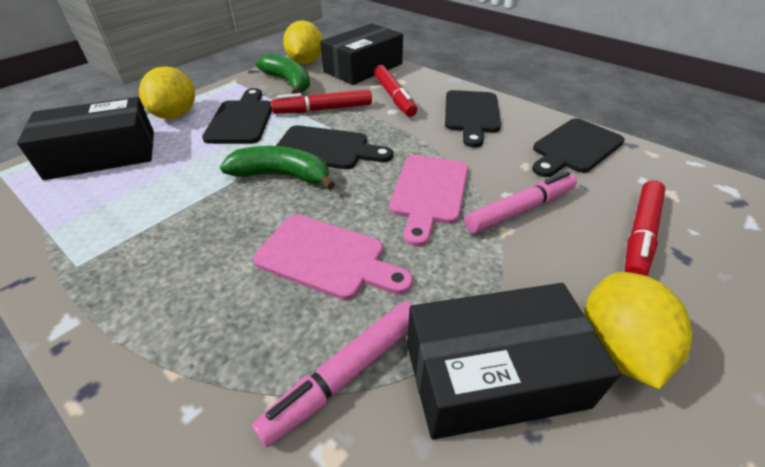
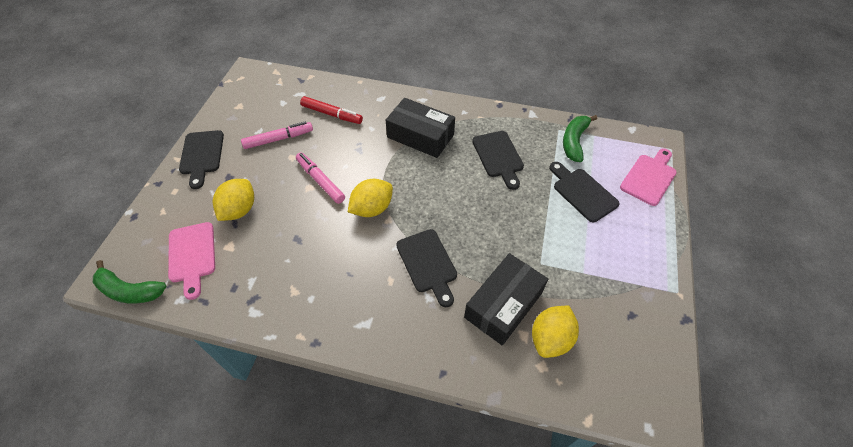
black box: 3 -> 2
red marker: 3 -> 1

